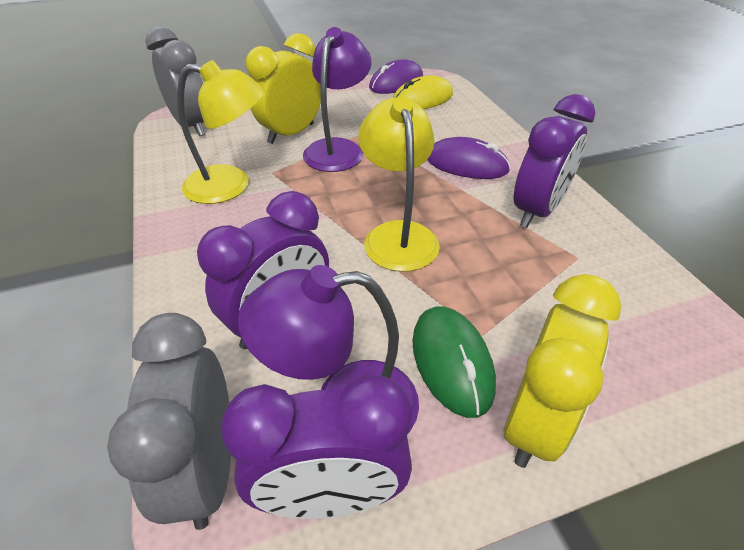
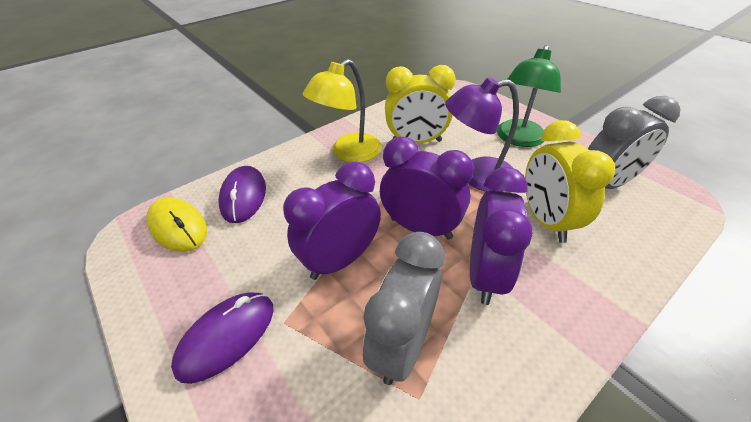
green lamp: 0 -> 1
green mouse: 1 -> 0
purple lamp: 2 -> 1
yellow lamp: 2 -> 1

